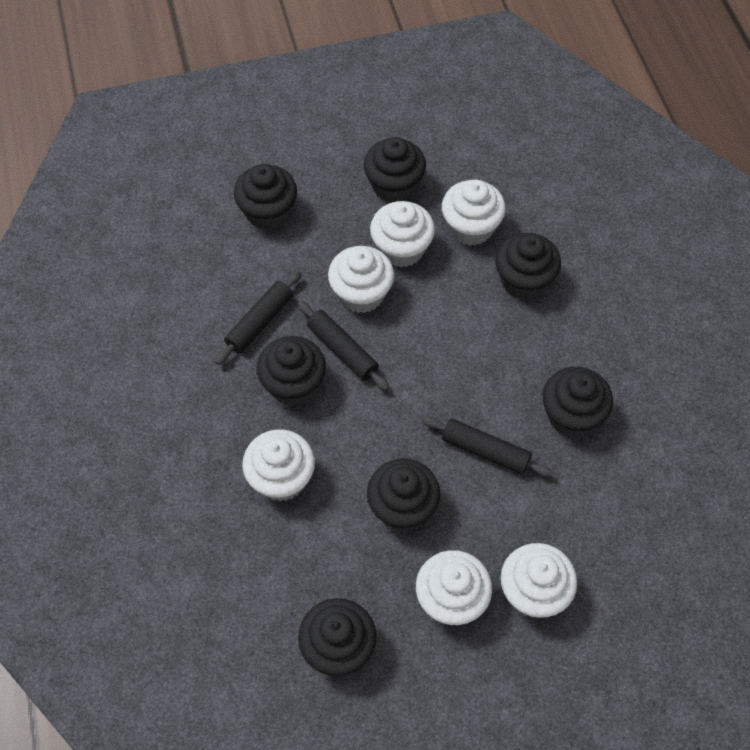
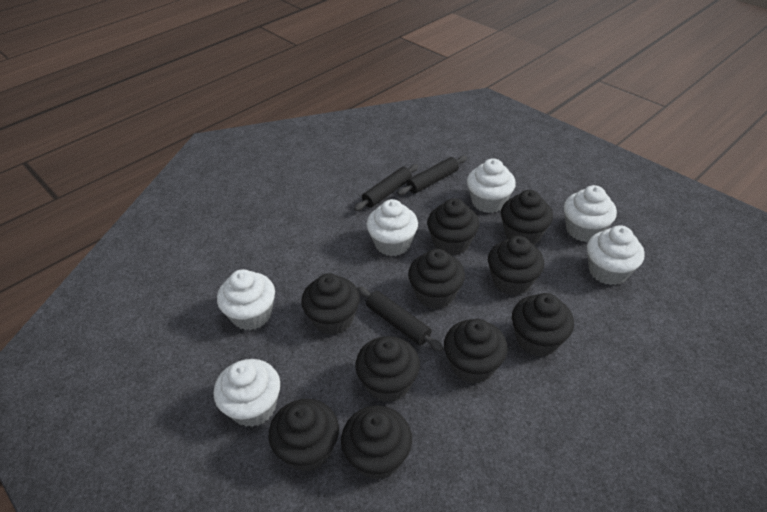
black cupcake: 7 -> 10

